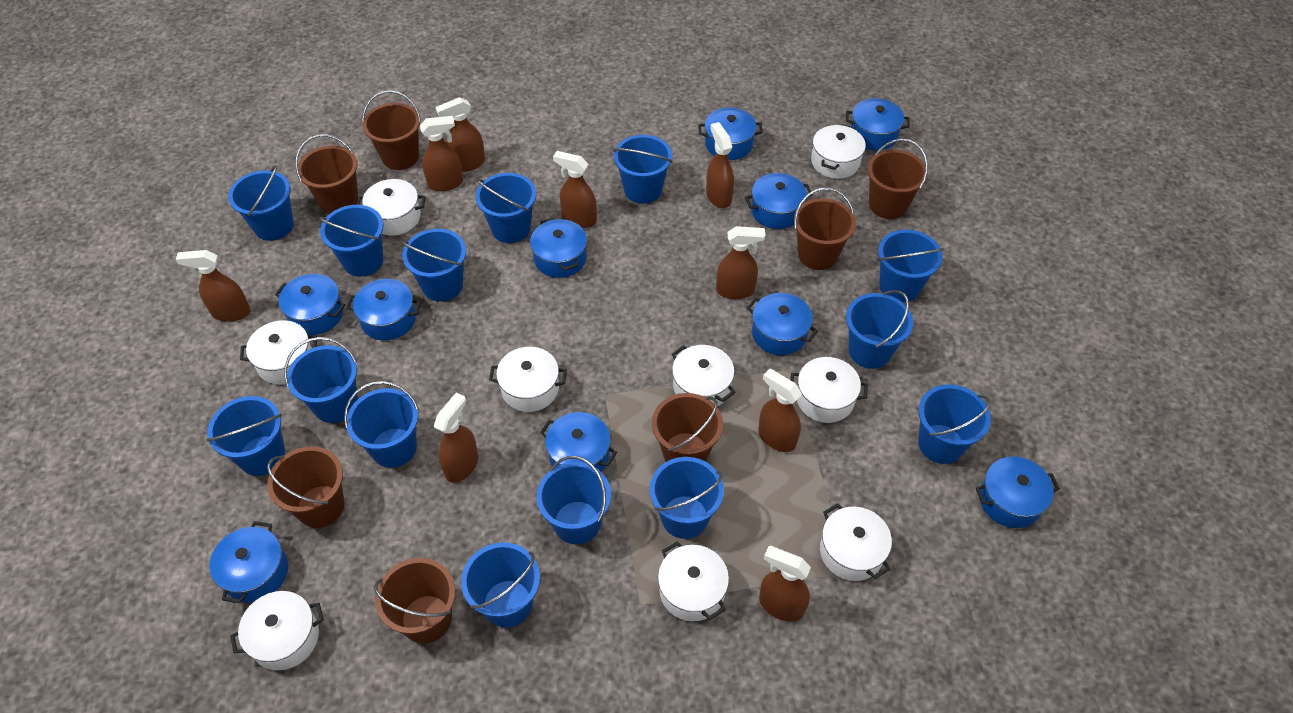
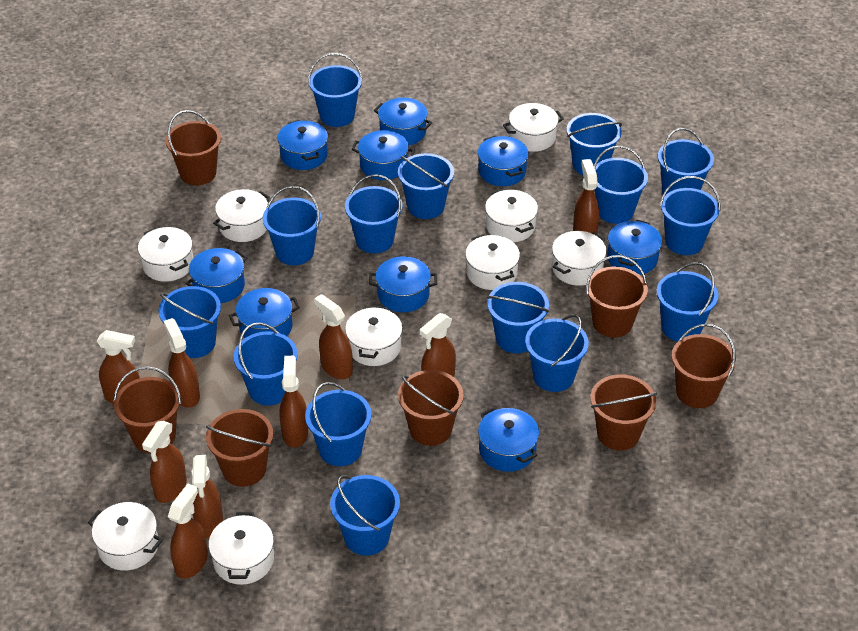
blue bucket: 14 -> 15
blue pot: 10 -> 9

